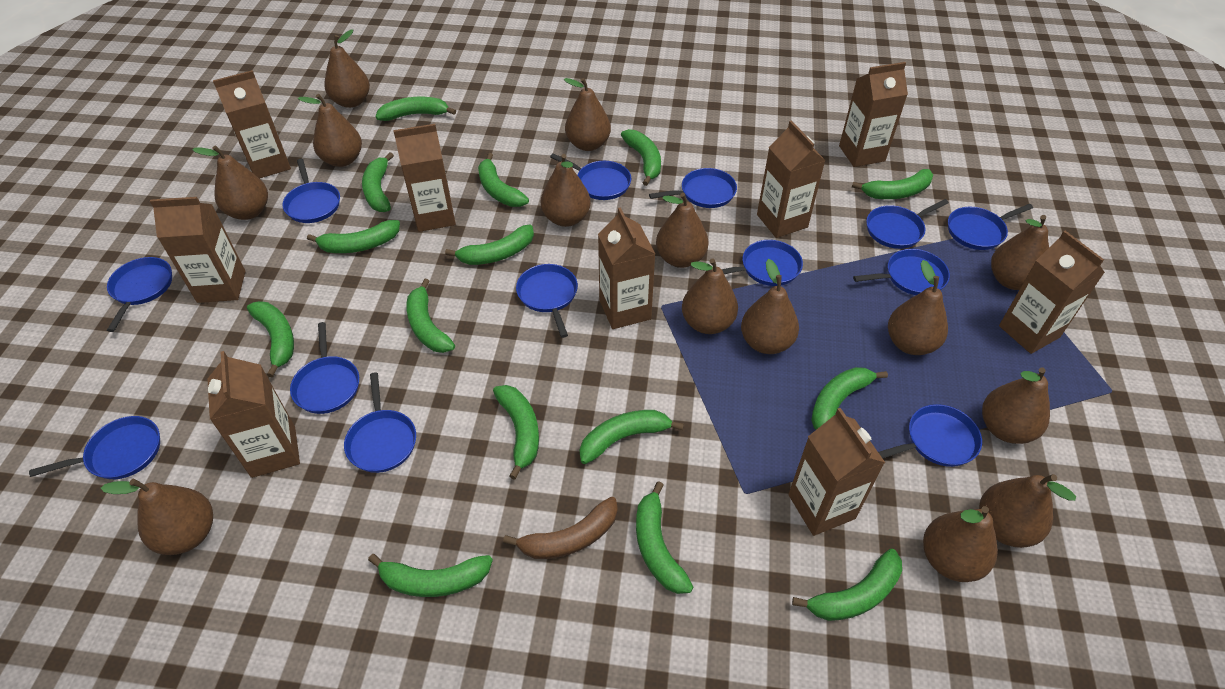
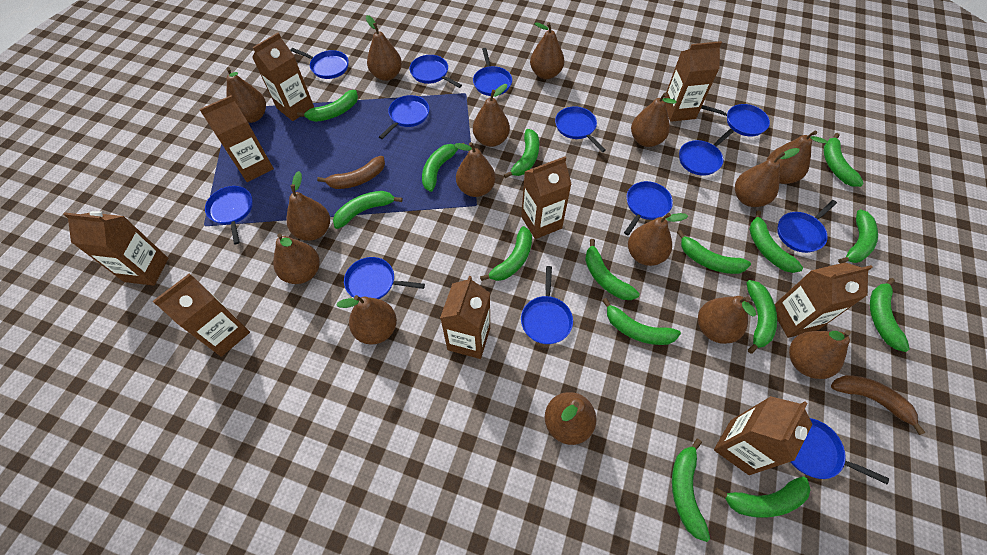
brown banana: 1 -> 2
brown pear: 14 -> 15

